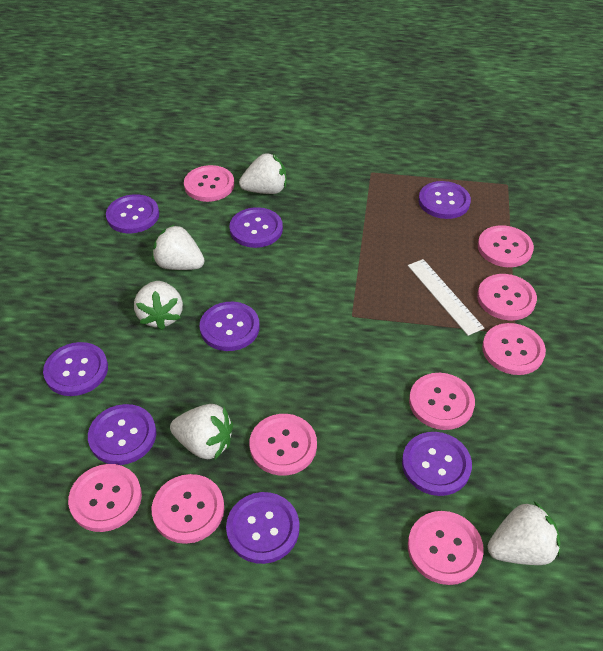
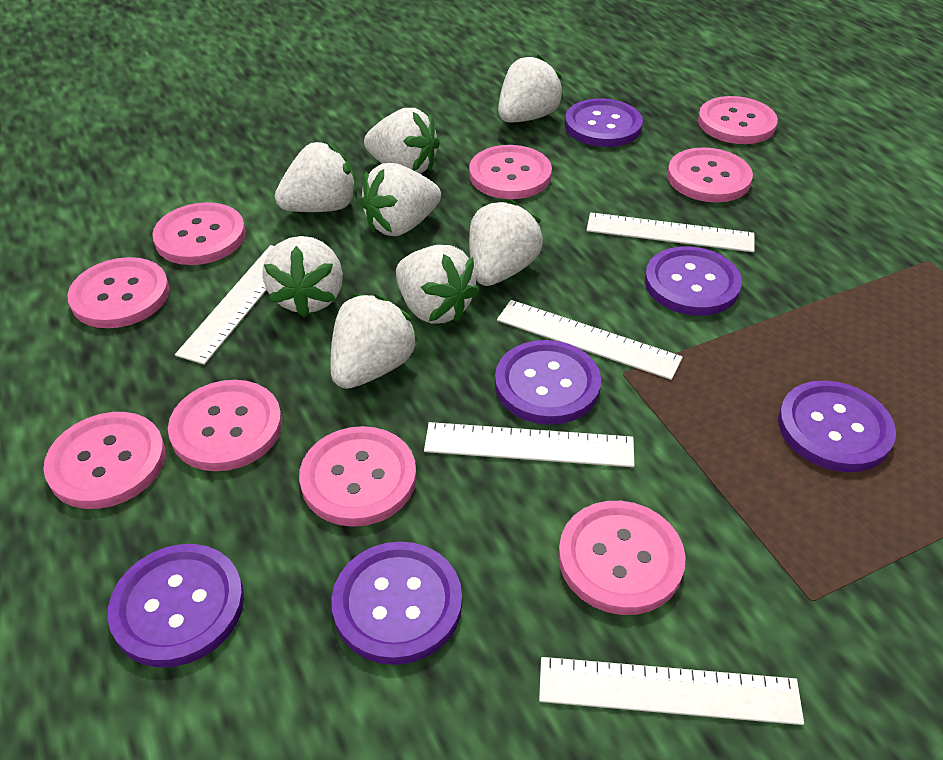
purple button: 8 -> 6
white ruler: 1 -> 5
white strawberry: 5 -> 8

